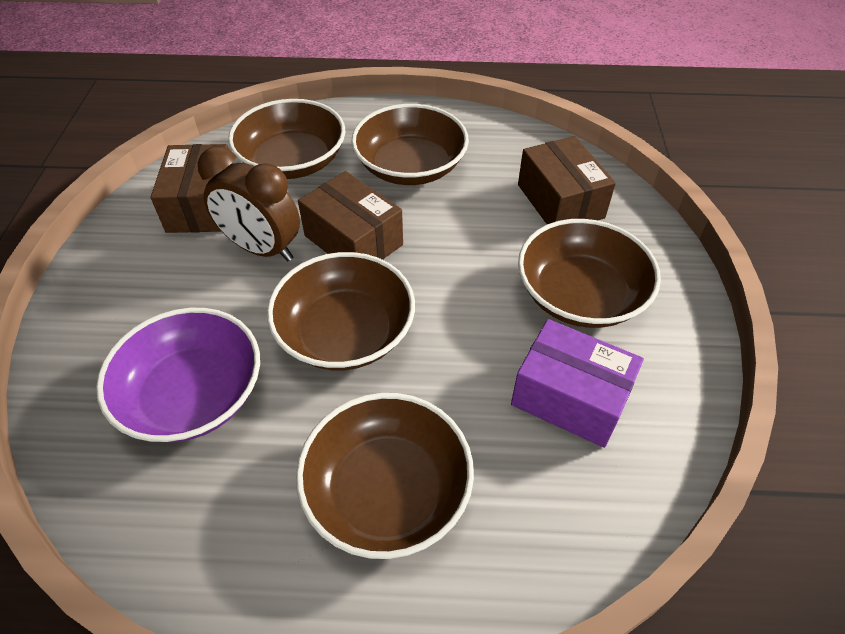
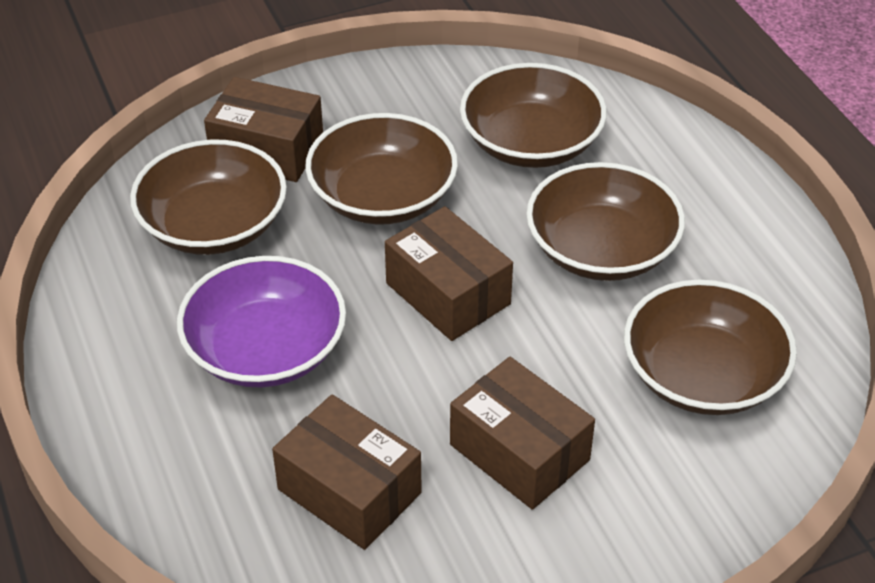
brown box: 3 -> 4
brown clock: 1 -> 0
purple box: 1 -> 0

